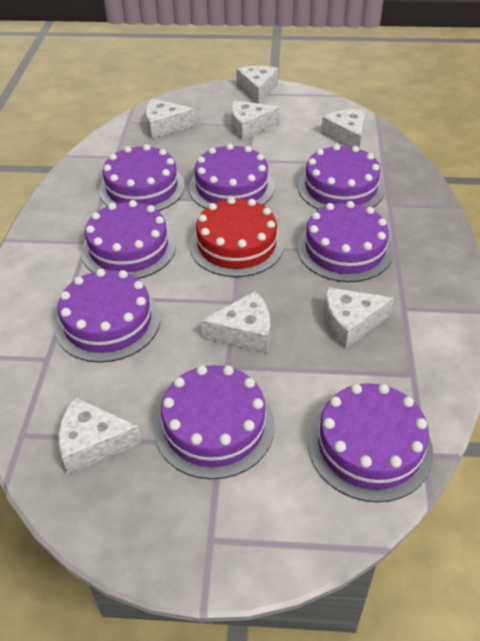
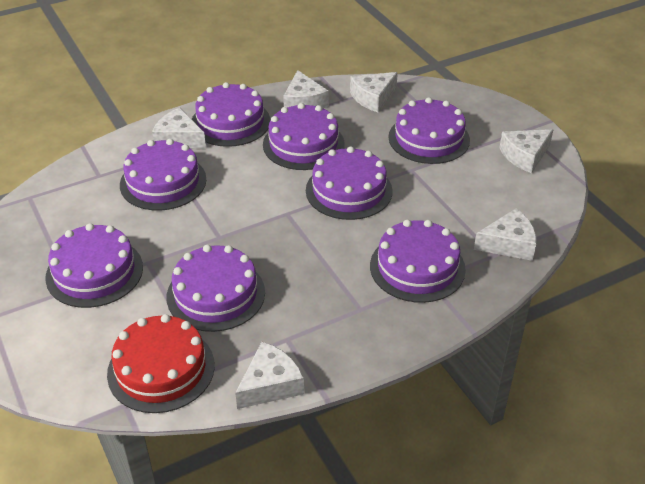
white cheese: 7 -> 6

